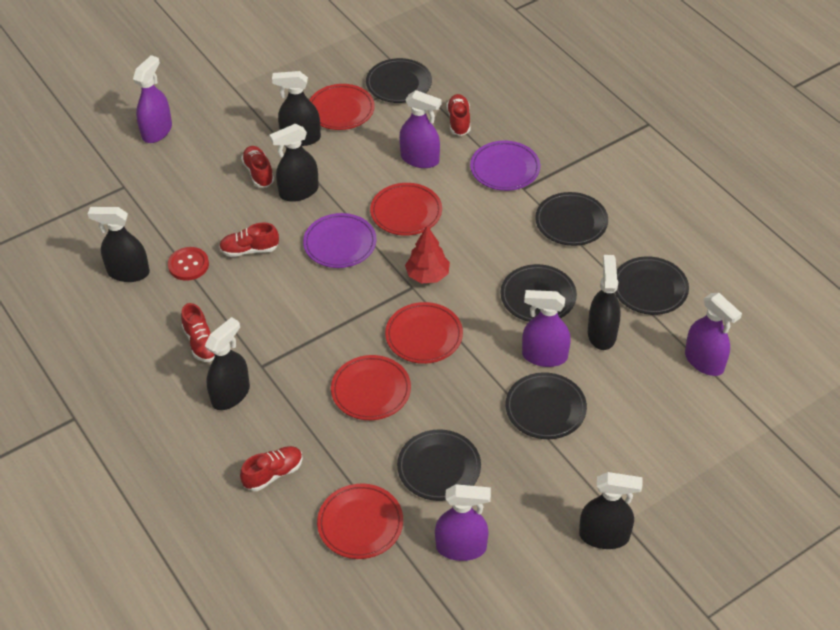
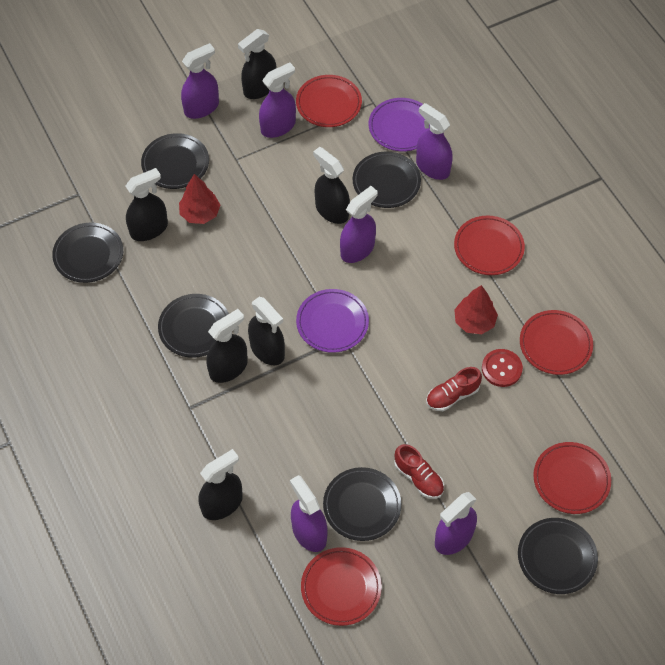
purple spray bottle: 5 -> 6
red shoe: 5 -> 2
red tree: 1 -> 2

